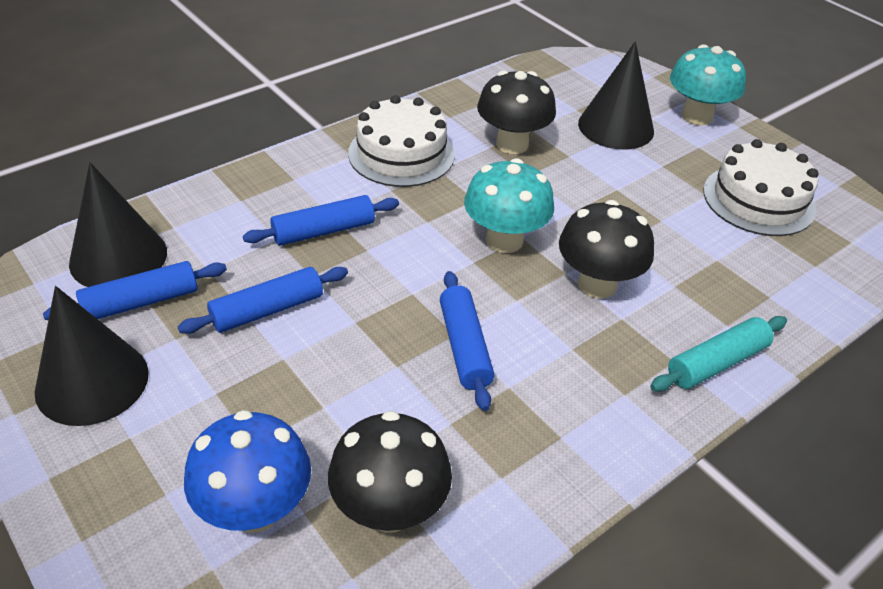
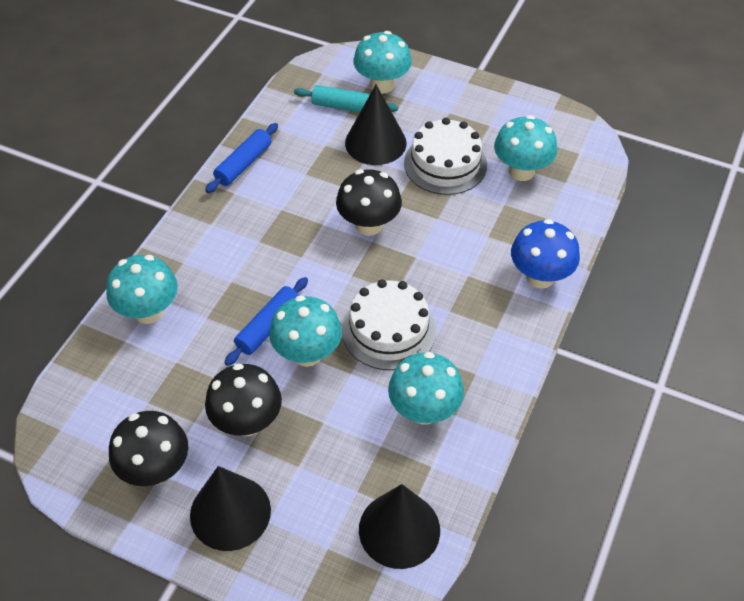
blue rolling pin: 4 -> 2
turquoise mushroom: 2 -> 5

